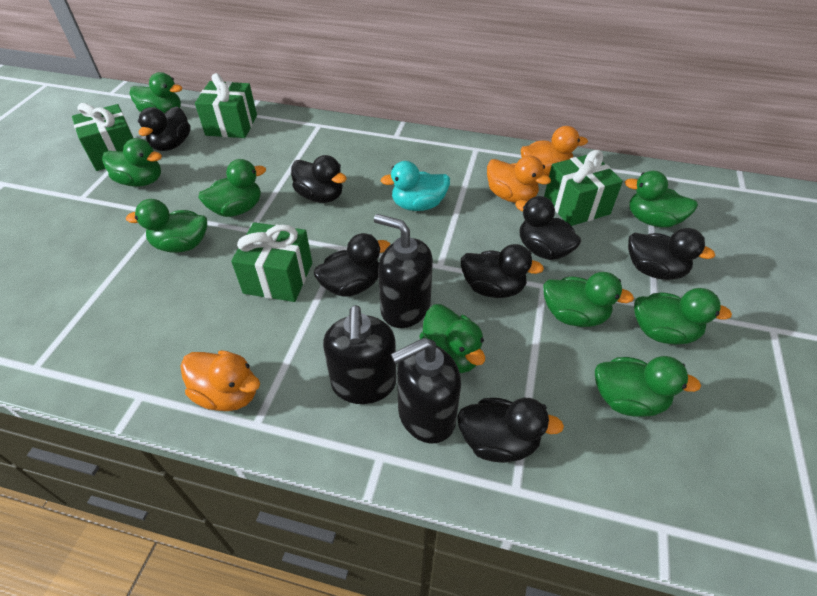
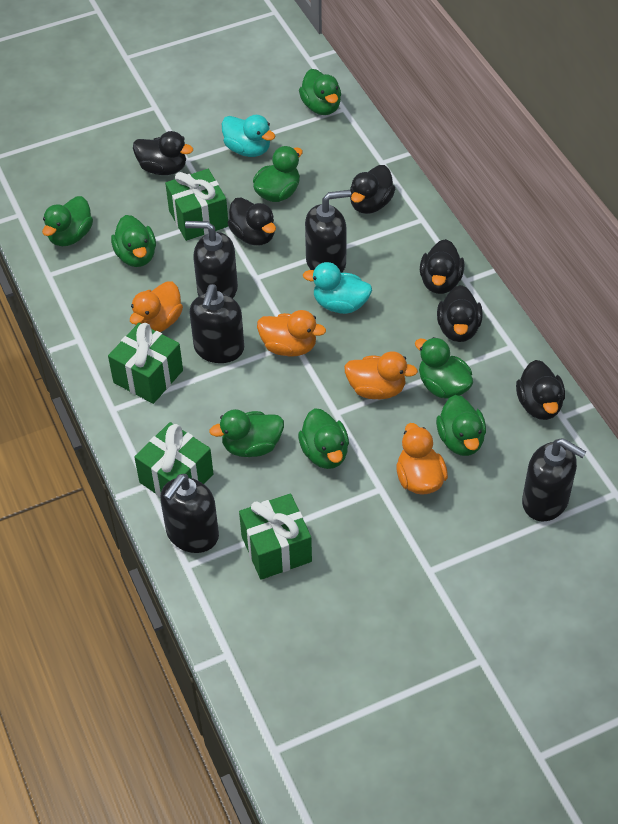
black duck: 7 -> 6
black soap dispenser: 3 -> 5
green duck: 9 -> 8
orange duck: 3 -> 4
turquoise duck: 1 -> 2

